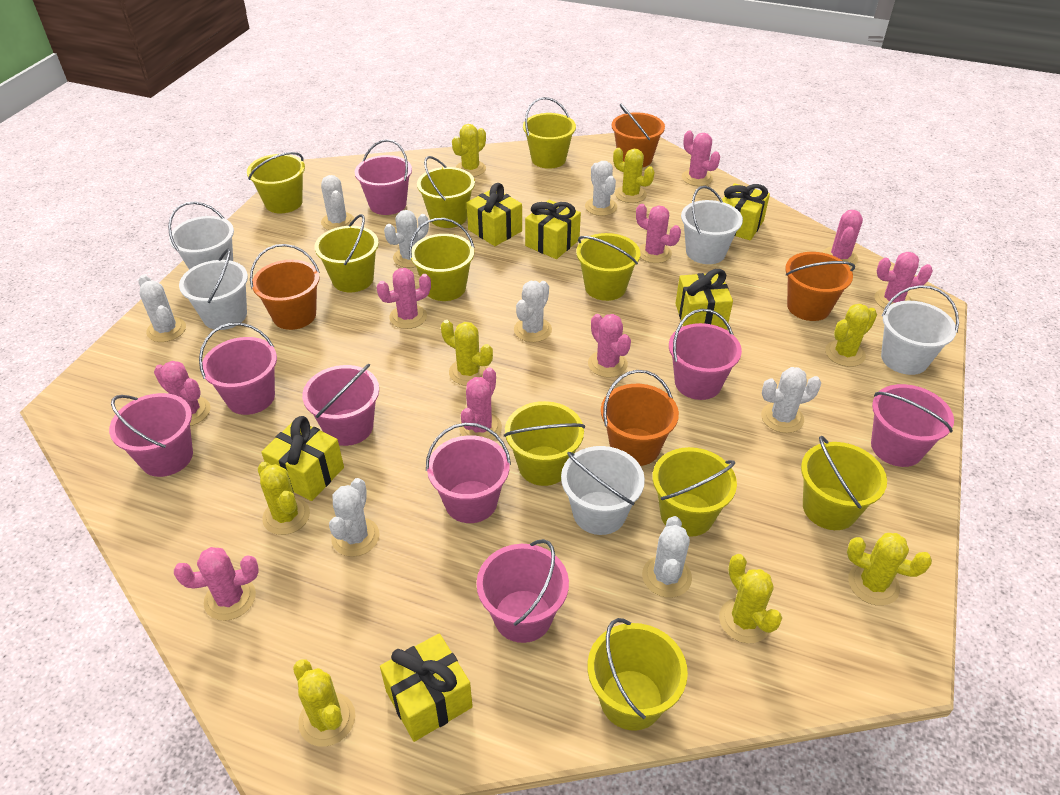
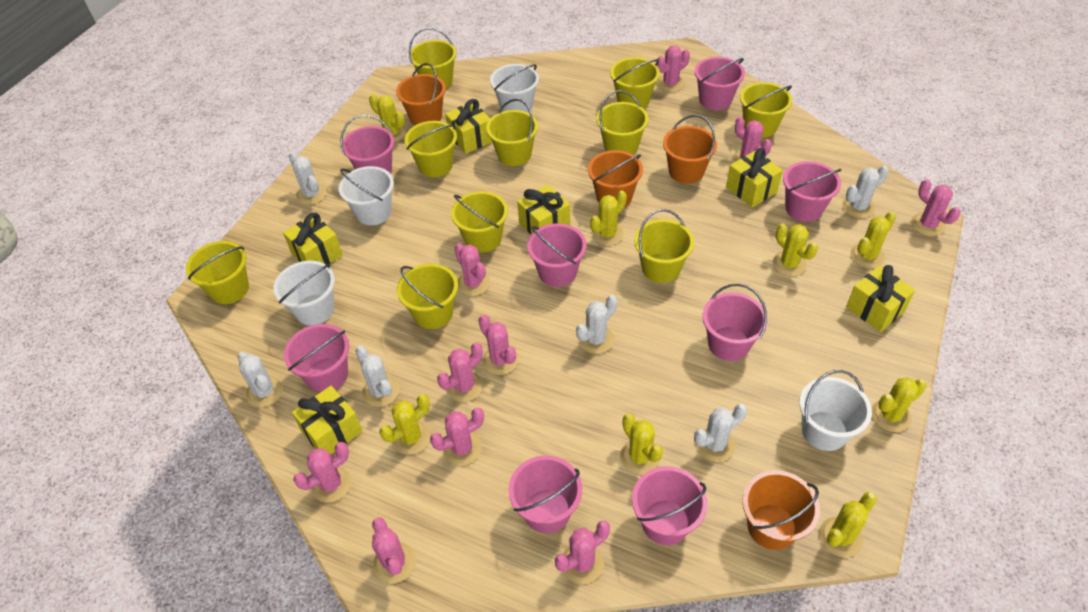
pink cactus: 9 -> 10
white bucket: 5 -> 4
white cactus: 8 -> 6

